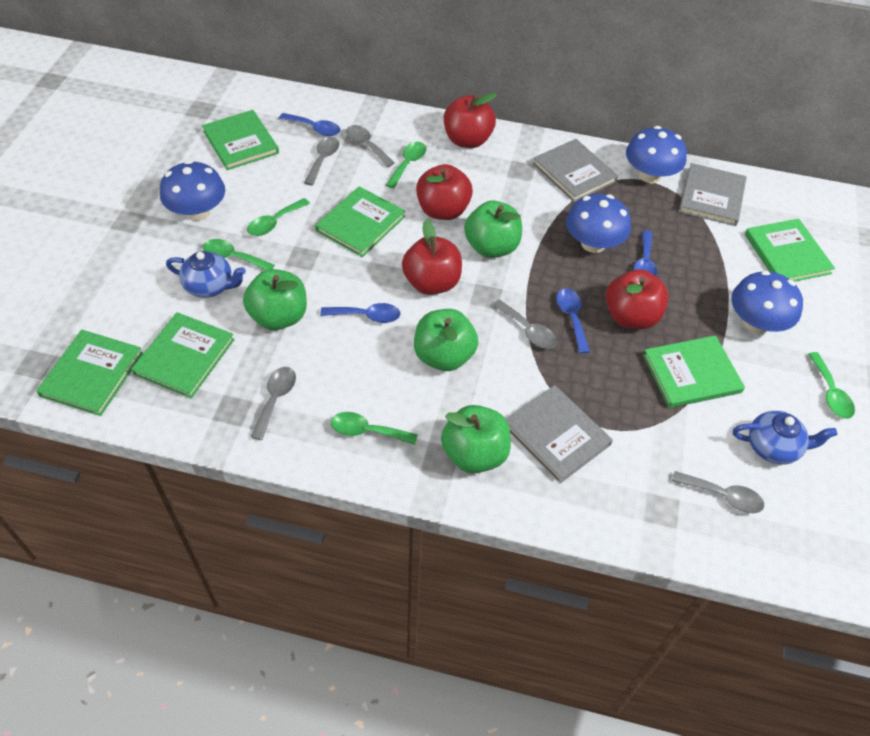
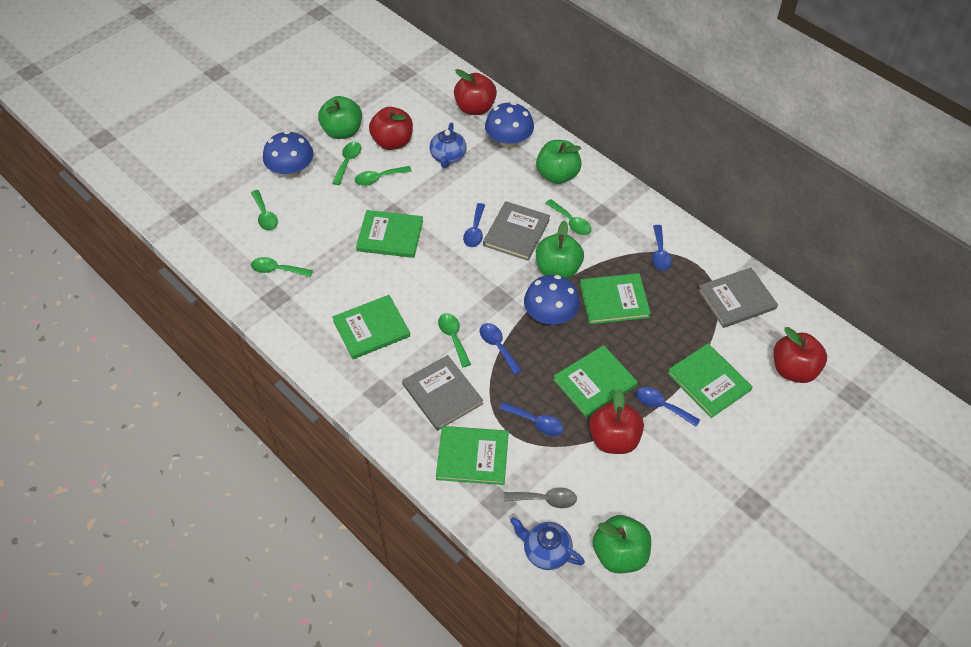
blue mushroom: 4 -> 3
blue spoon: 4 -> 5
green spoon: 5 -> 6
grey spoon: 5 -> 1

